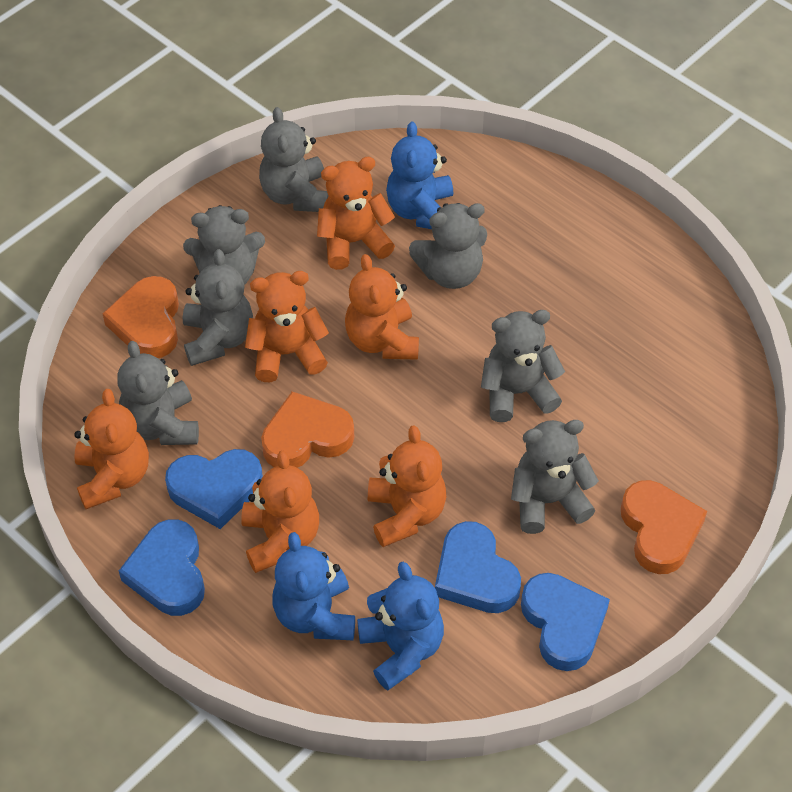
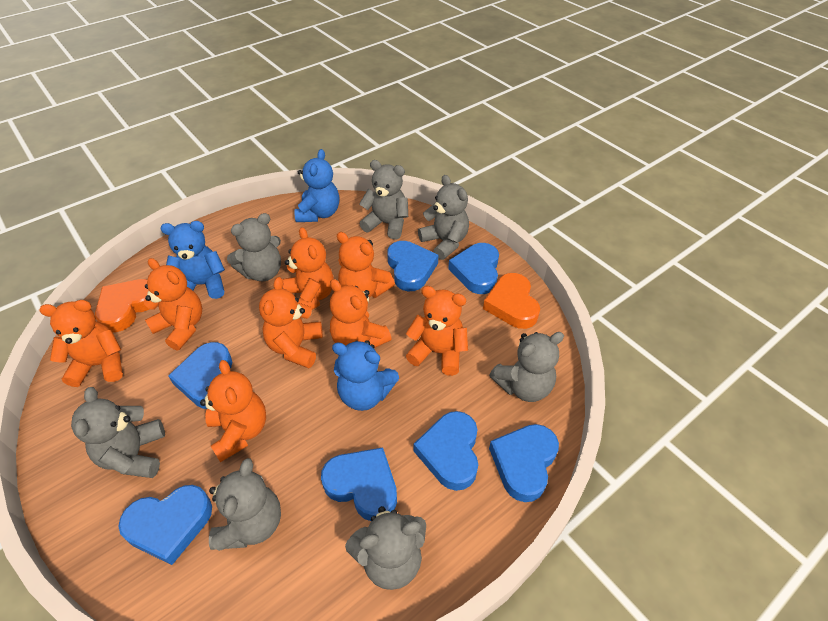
blue heart: 4 -> 7
orange heart: 3 -> 2
orange teddy bear: 6 -> 8

